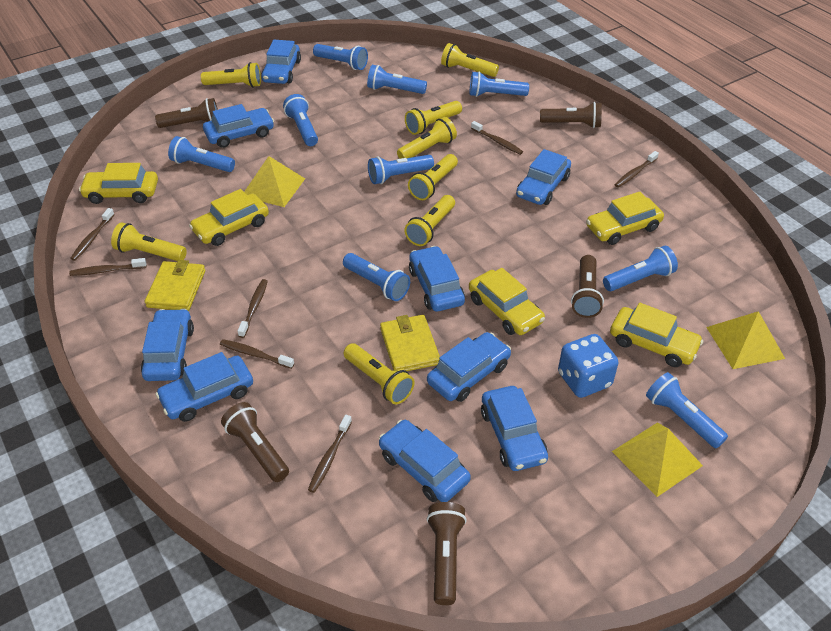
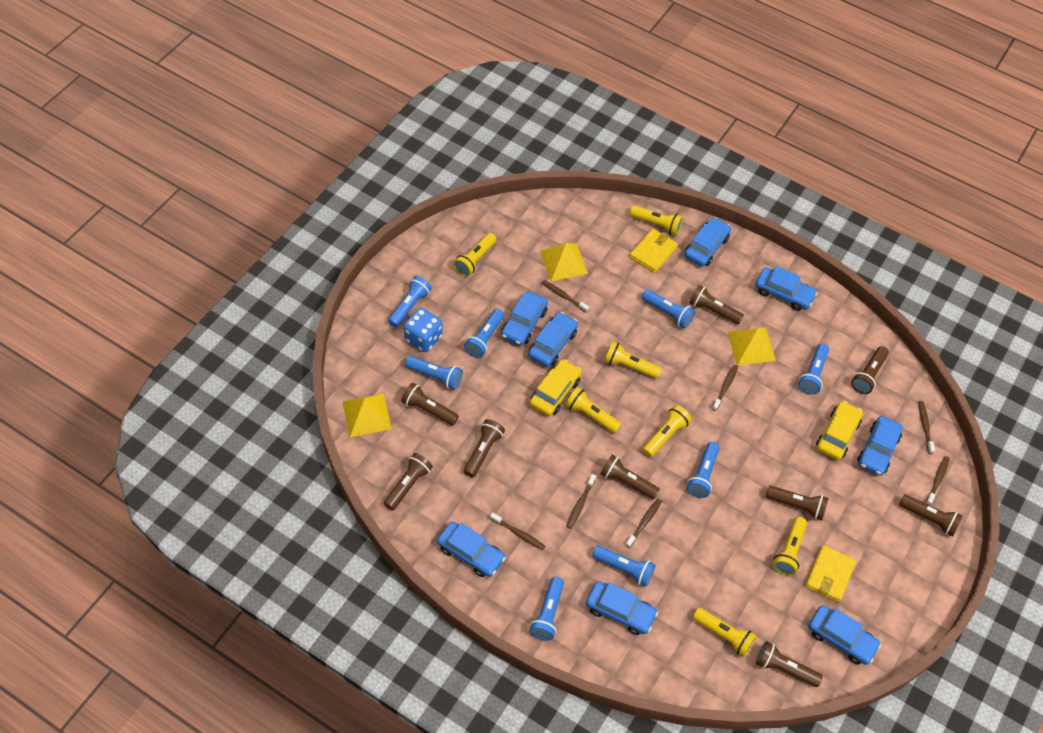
blue car: 9 -> 8
blue flashlight: 9 -> 8
brown flashlight: 5 -> 9
yellow car: 5 -> 2
yellow flashlight: 8 -> 7

